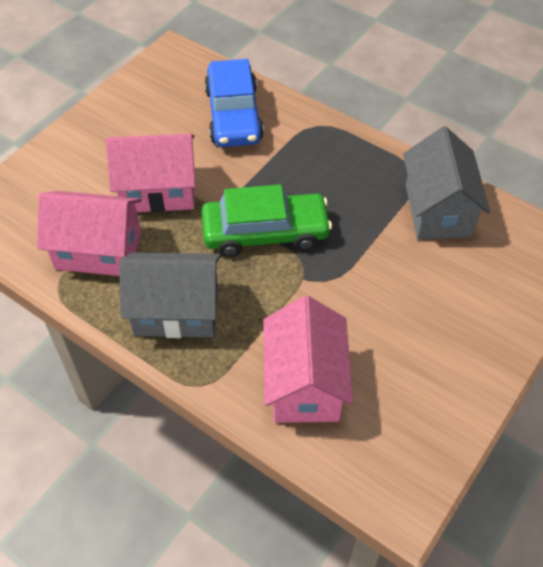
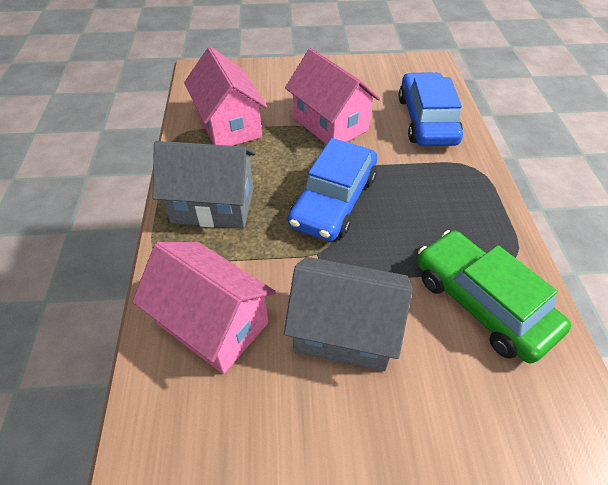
blue car: 1 -> 2

